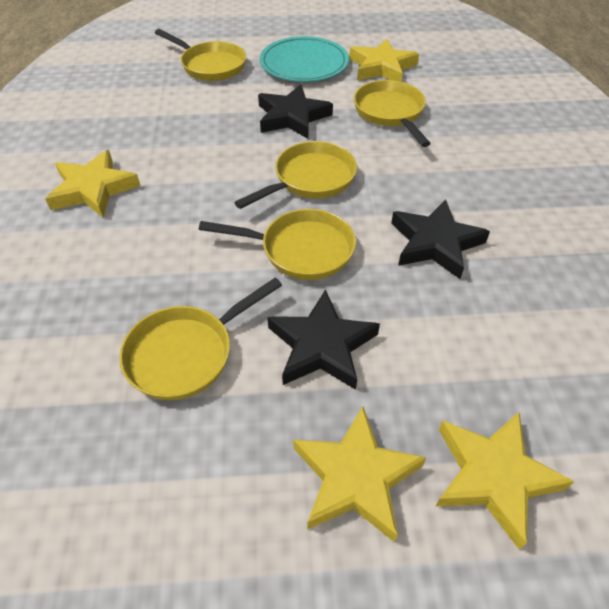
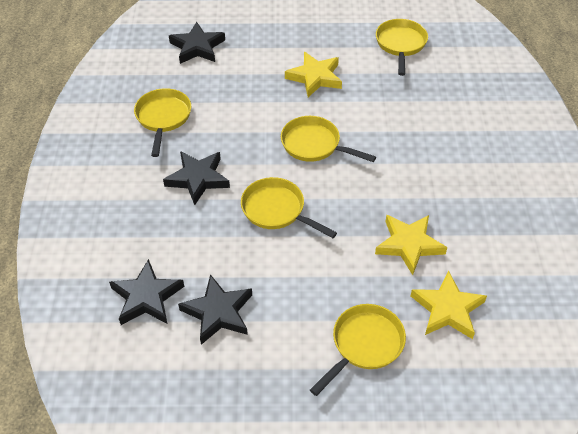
black star: 3 -> 4
turquoise plate: 1 -> 0
yellow star: 4 -> 3

